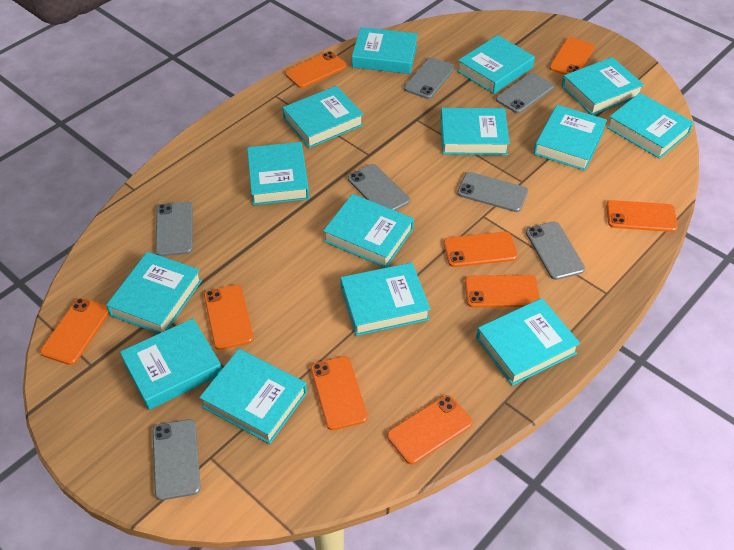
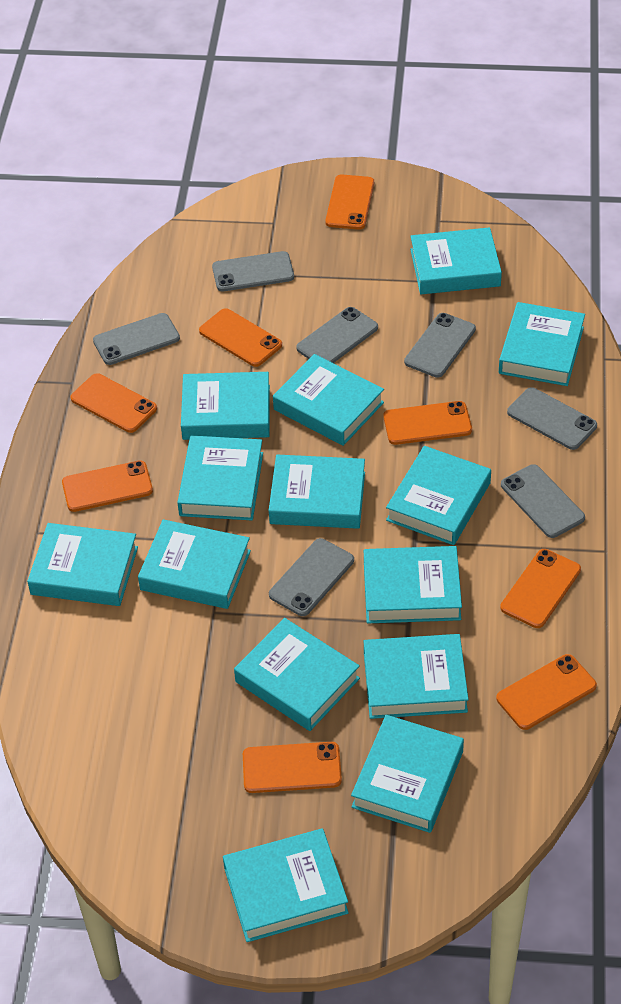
orange phone: 9 -> 8

